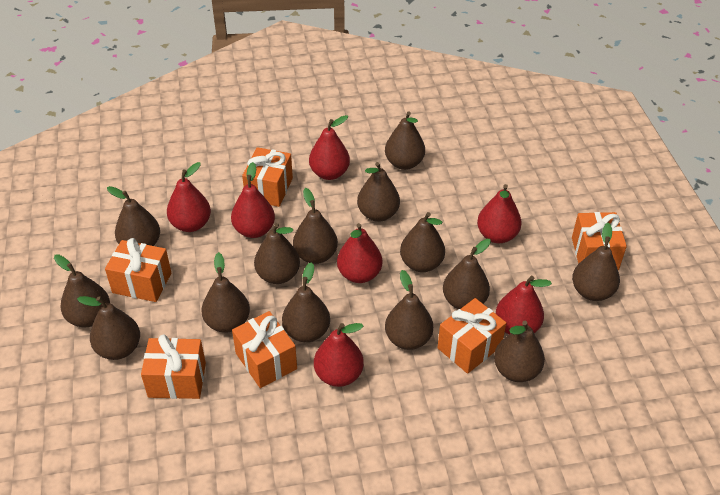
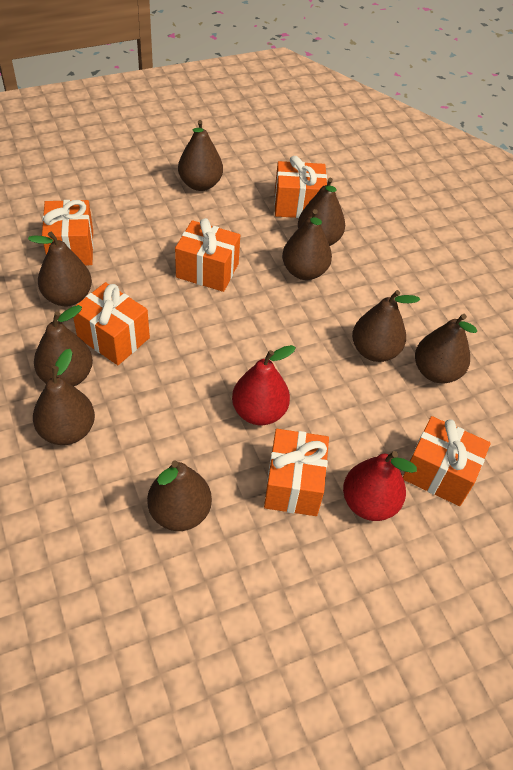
brown pear: 14 -> 9
red pear: 7 -> 2

